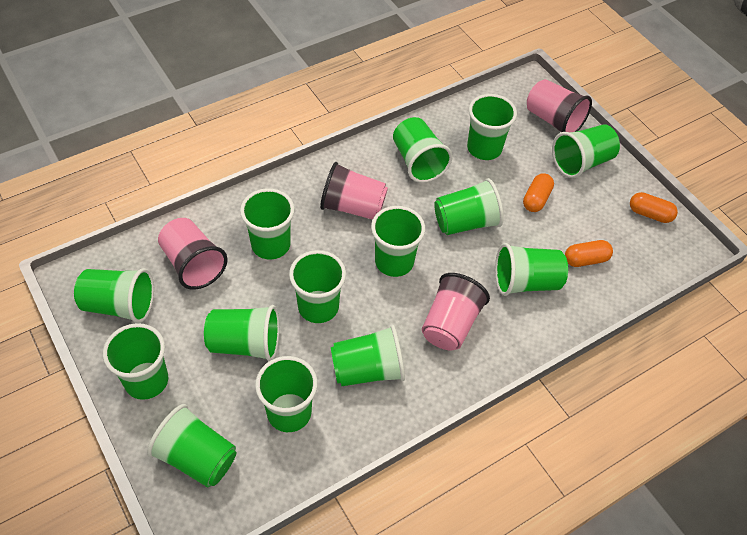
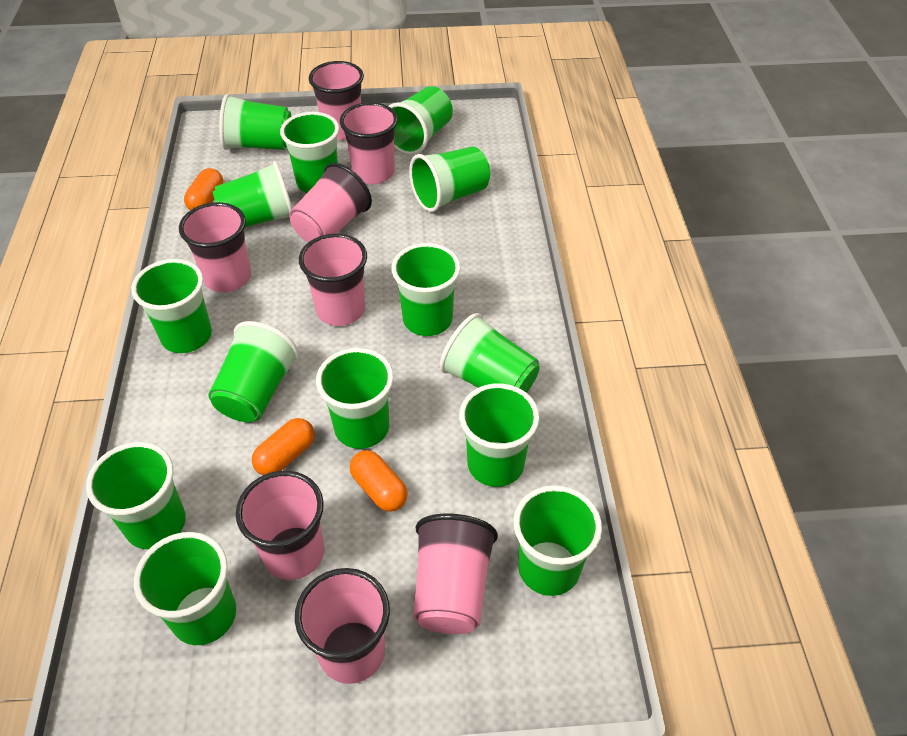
pink cup: 4 -> 8

